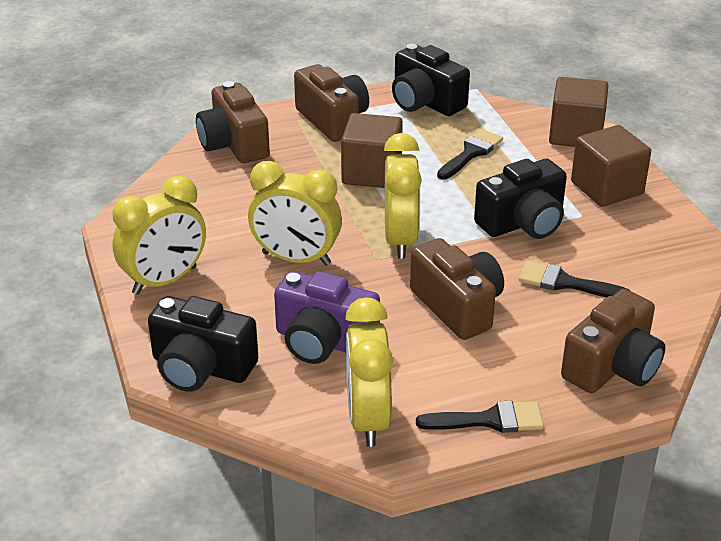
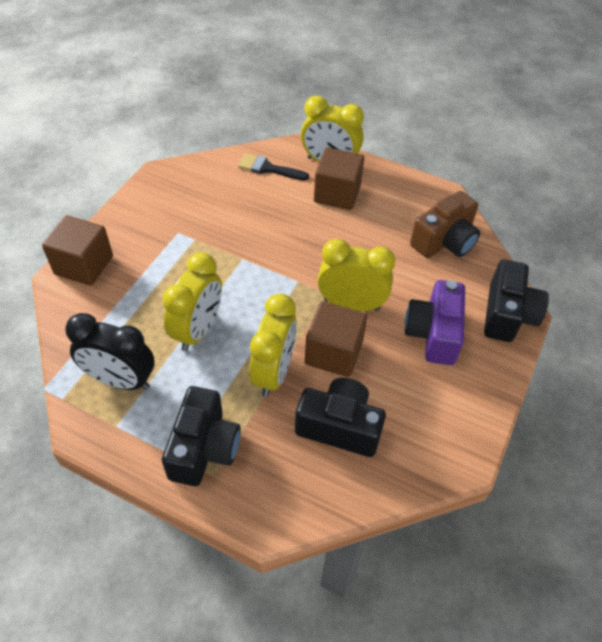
black brush: 3 -> 1
black clock: 0 -> 1
brown camera: 4 -> 1

